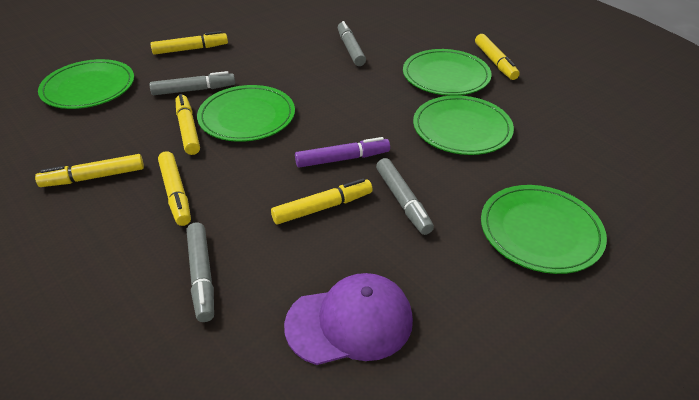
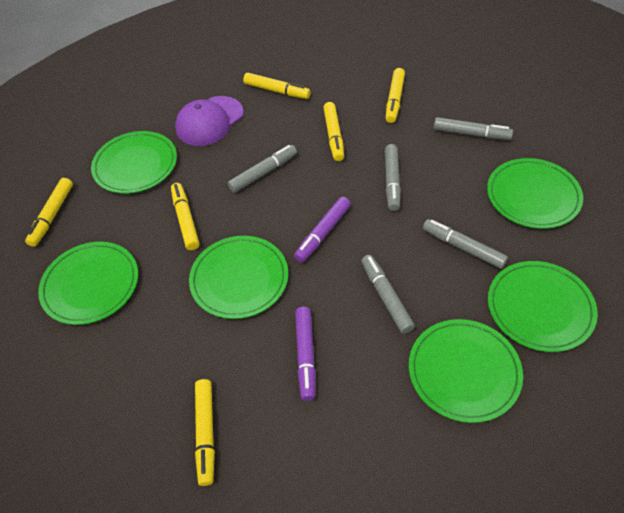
green plate: 5 -> 6
grey marker: 4 -> 5
purple marker: 1 -> 2

